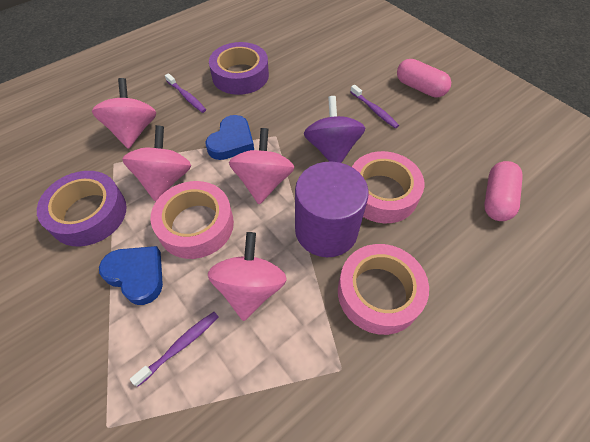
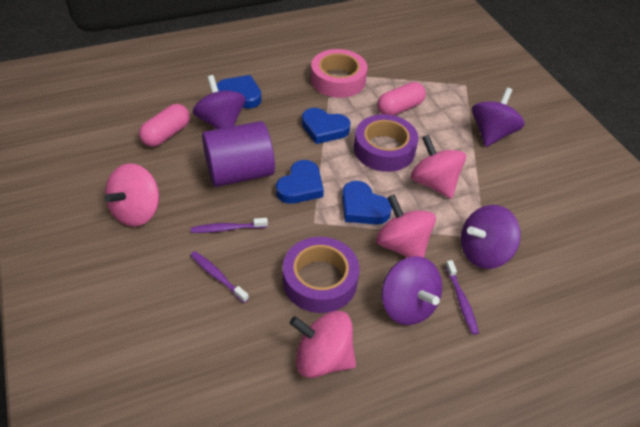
blue heart: 2 -> 4
pink tape: 3 -> 1
purple spinning top: 1 -> 4

